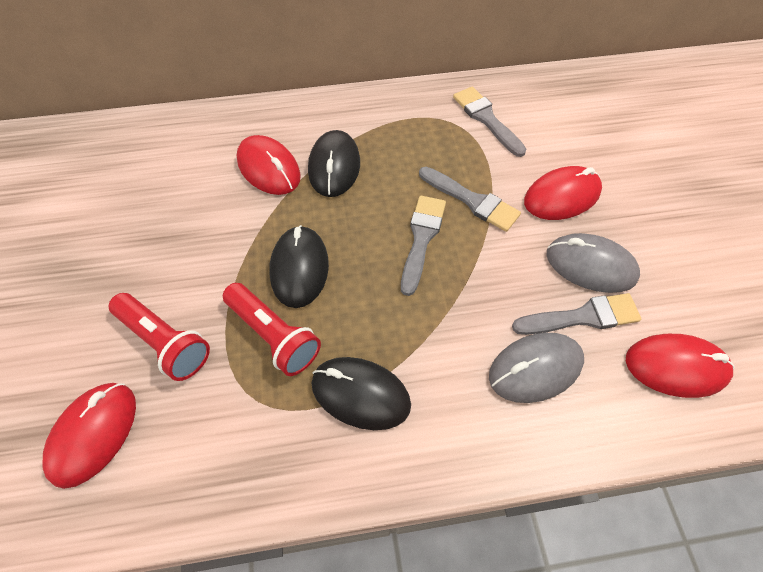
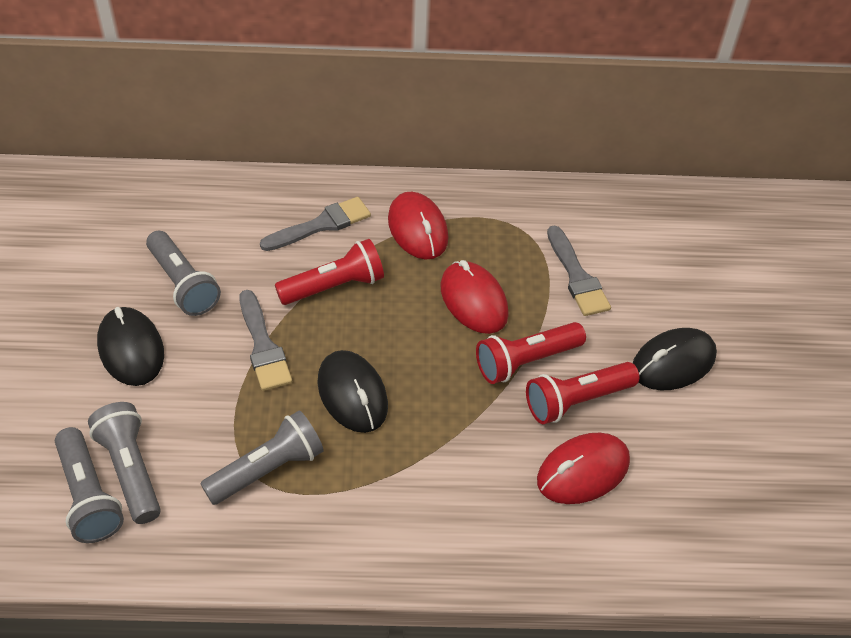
grey brush: 4 -> 3
grey flashlight: 0 -> 4
grey mouse: 2 -> 0
red flashlight: 2 -> 3
red mouse: 4 -> 3

